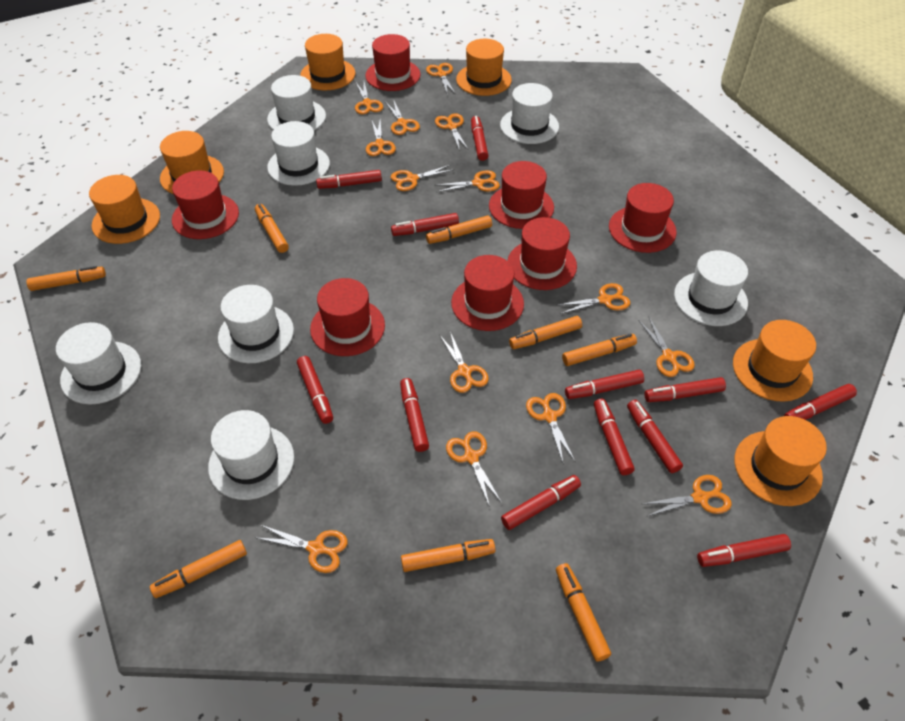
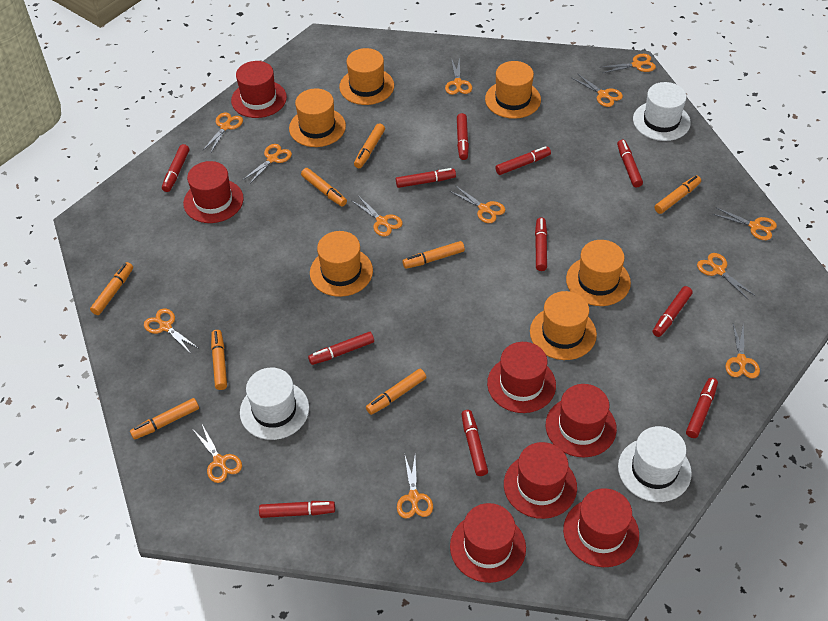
orange scissors: 14 -> 13
red marker: 12 -> 11
white hat: 7 -> 3

